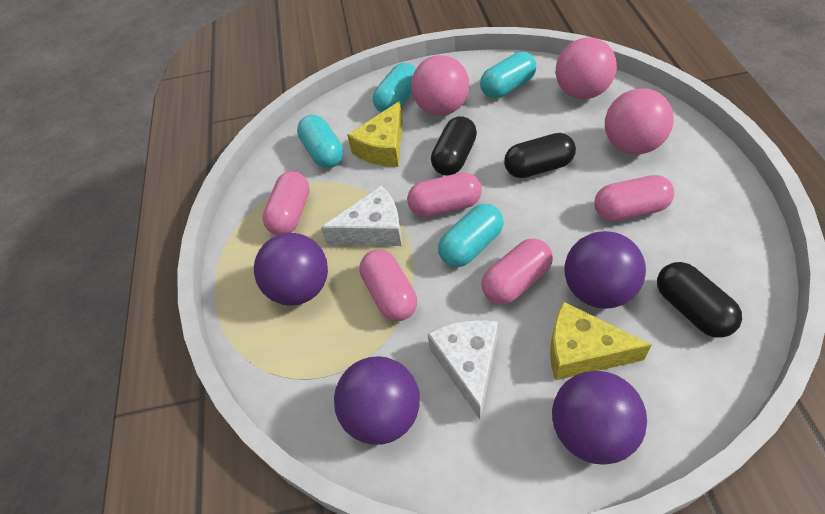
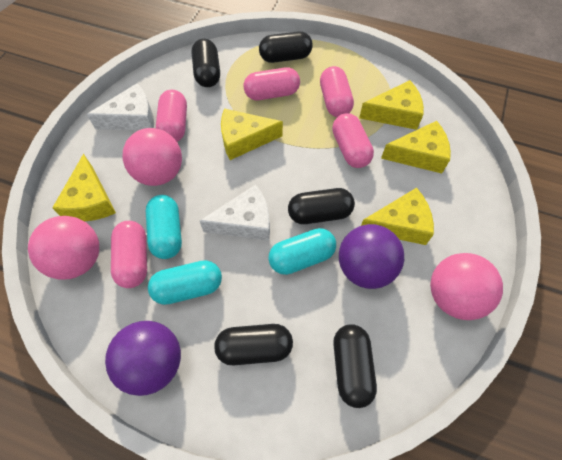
black capsule: 3 -> 5
purple ball: 4 -> 2
turquoise capsule: 4 -> 3
yellow cheese: 2 -> 5

